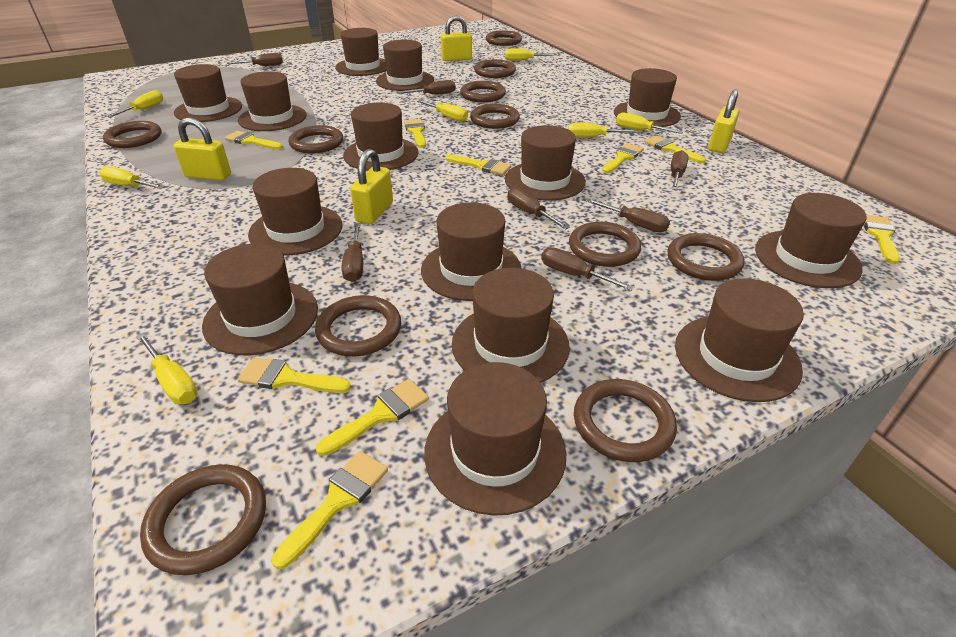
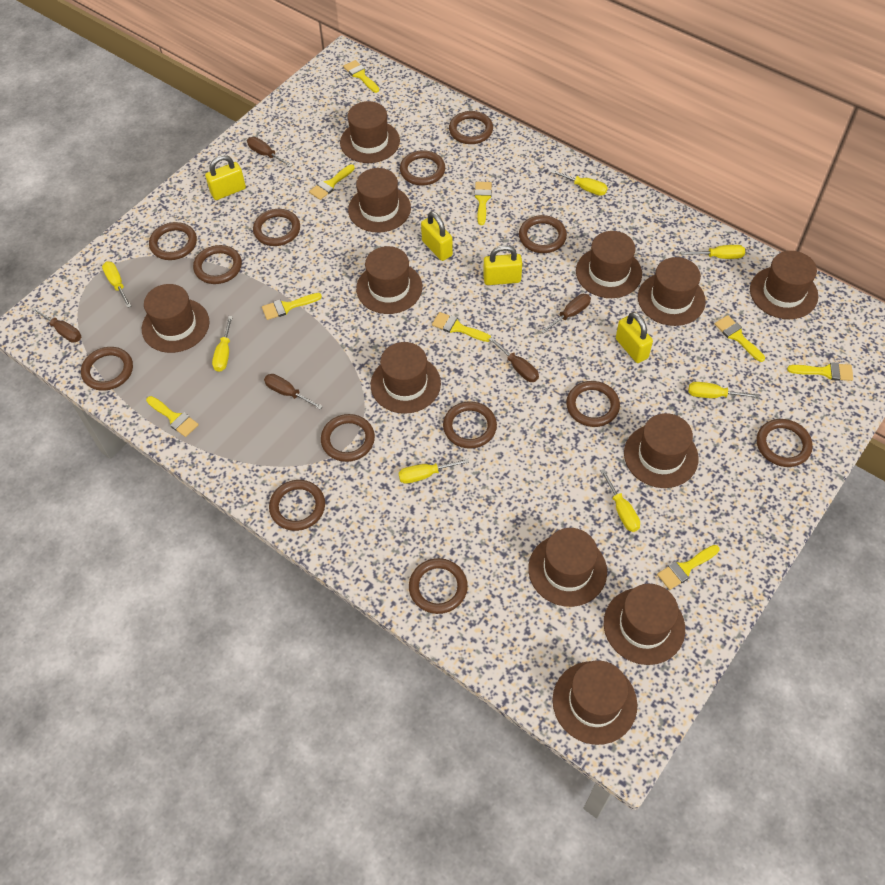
brown hat: 14 -> 12
brown ring: 11 -> 13
brown screwdriver: 7 -> 5

